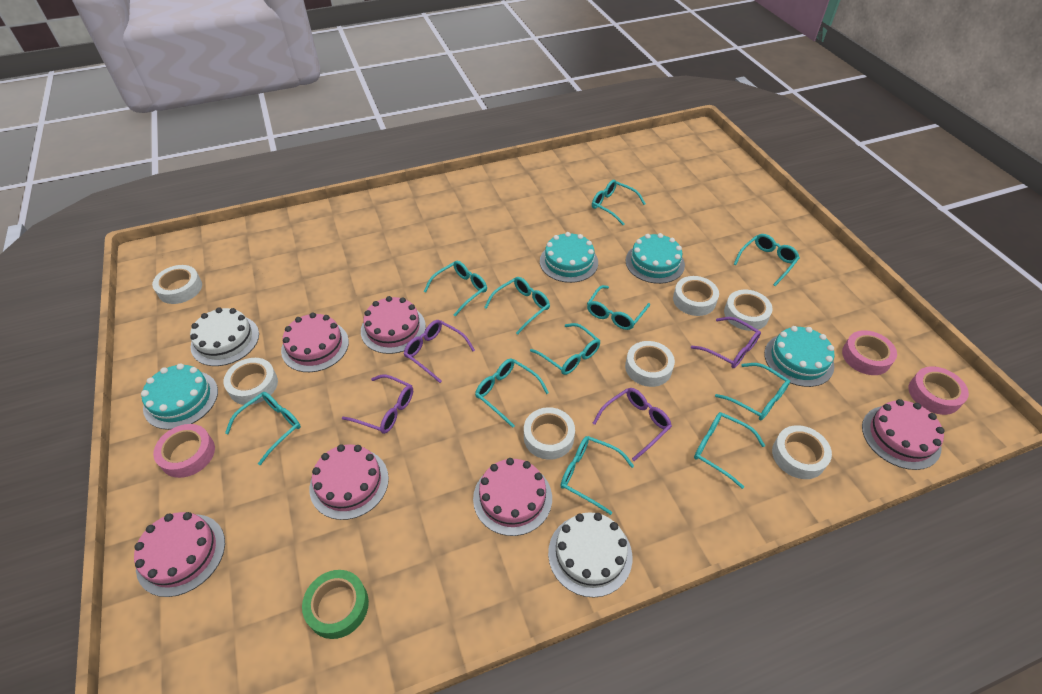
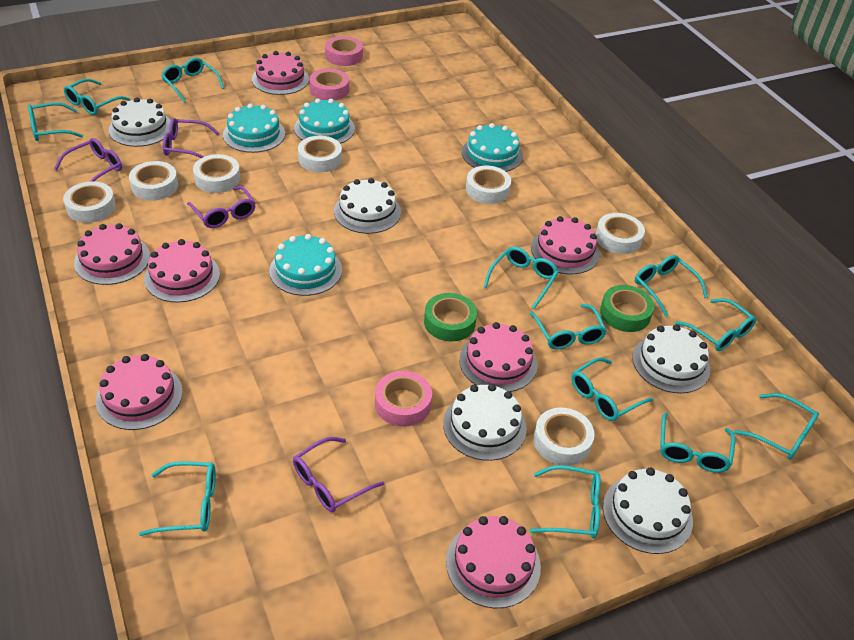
green tape: 1 -> 2
pink cake: 6 -> 7
turquoise glasses: 11 -> 12
white cake: 2 -> 5

